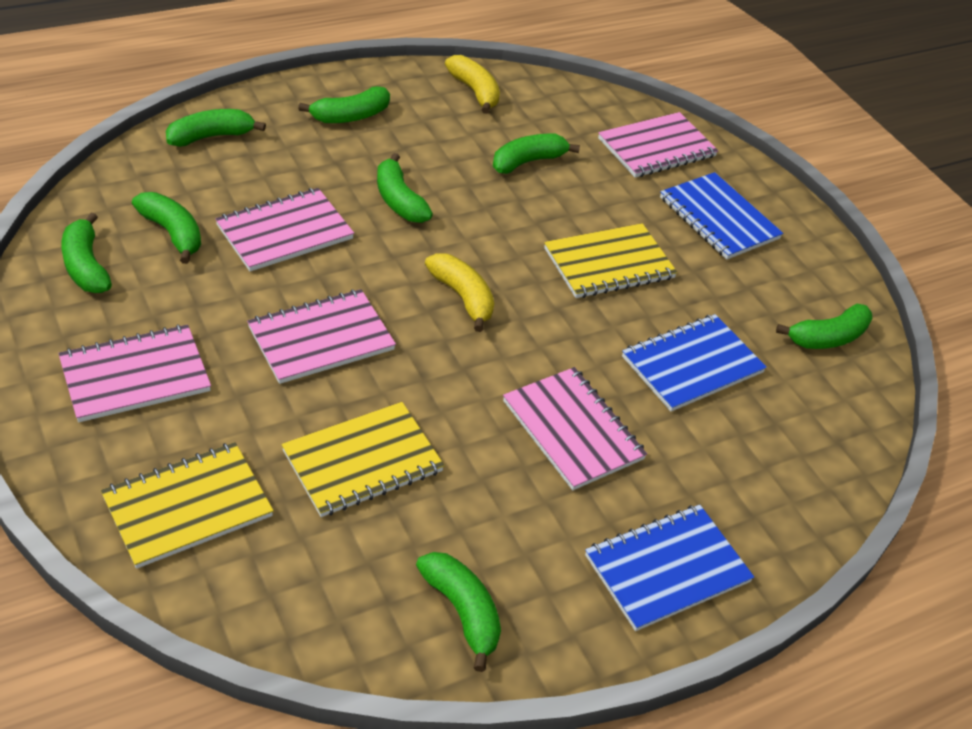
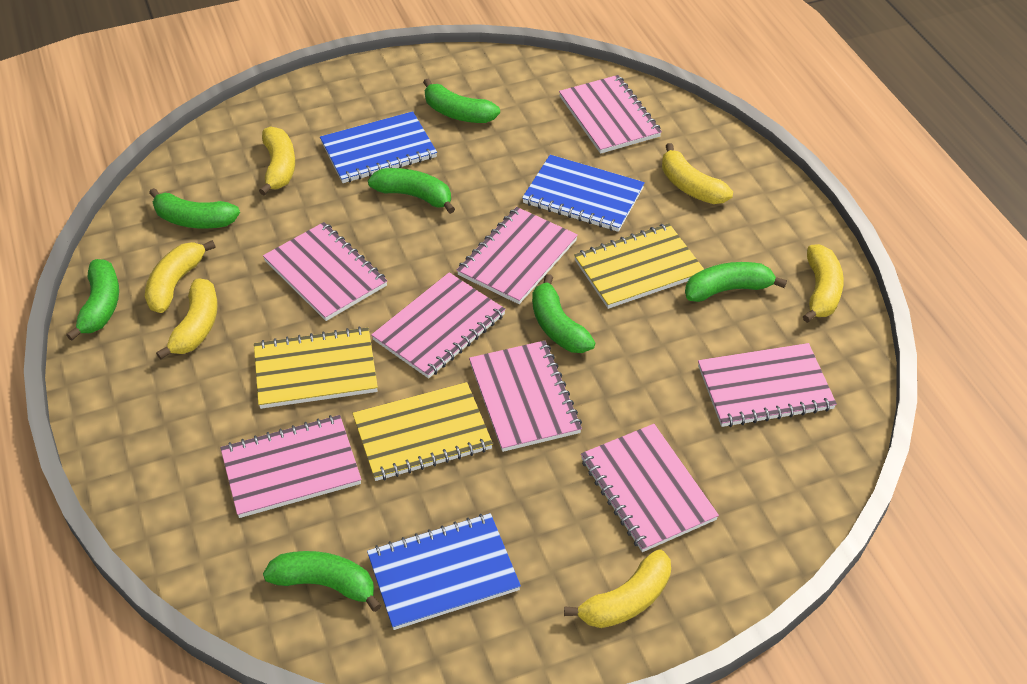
green banana: 8 -> 7
pink notebook: 5 -> 8
yellow banana: 2 -> 6

